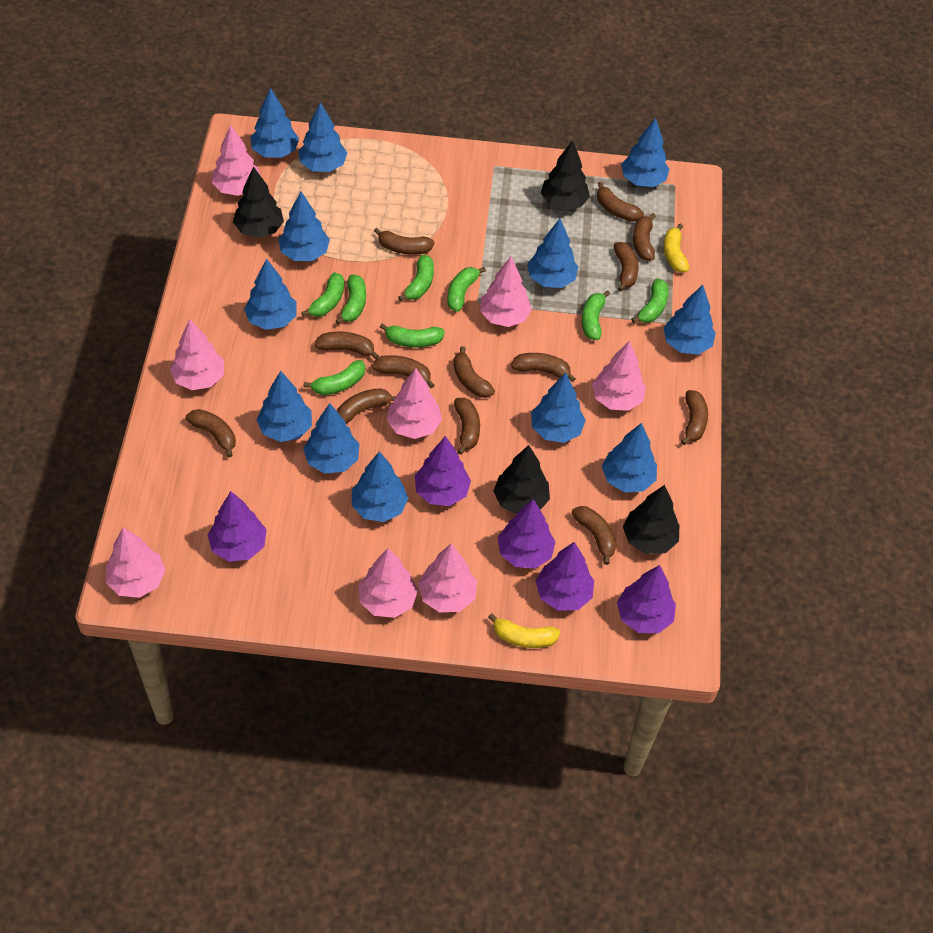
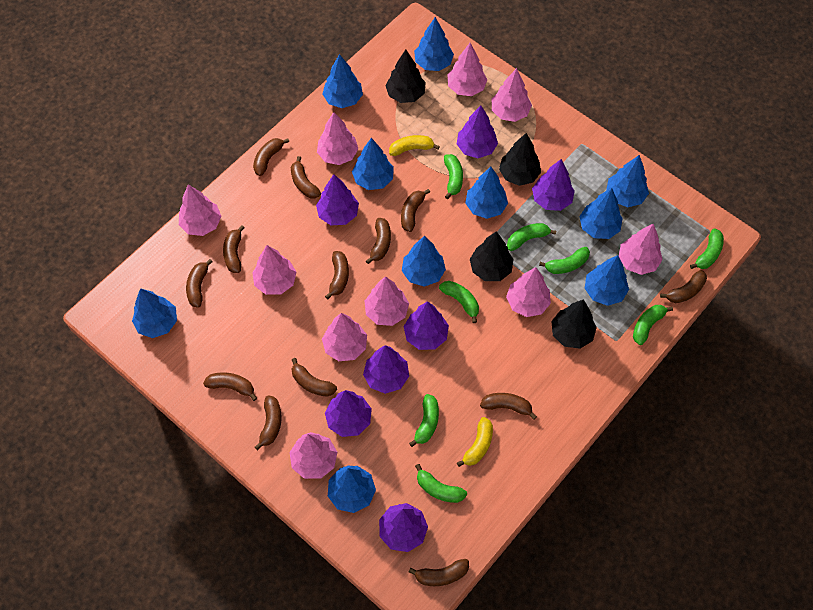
blue tree: 12 -> 10
pink tree: 8 -> 10
purple tree: 5 -> 7

